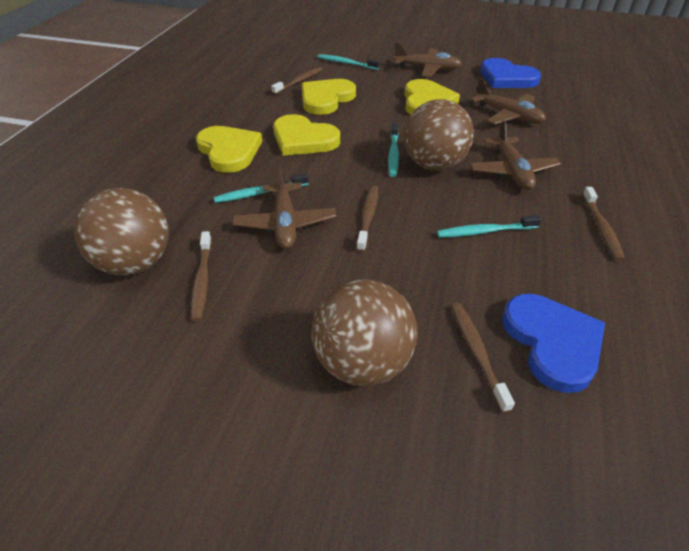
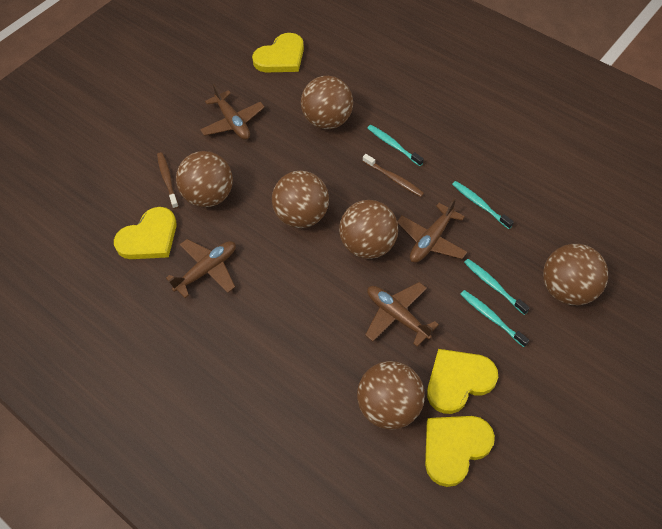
blue heart: 2 -> 0
brown ball: 3 -> 6
brown toothbrush: 5 -> 2

